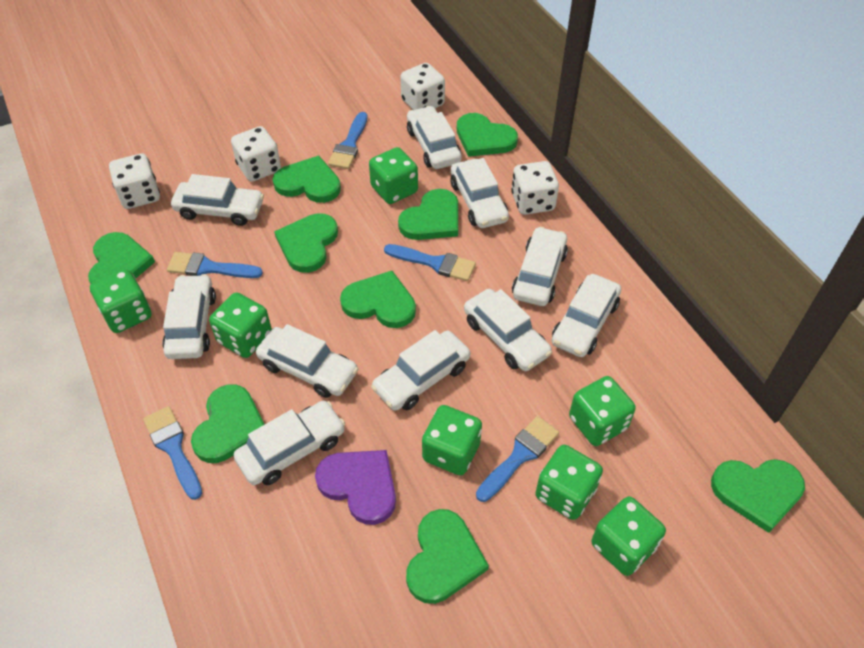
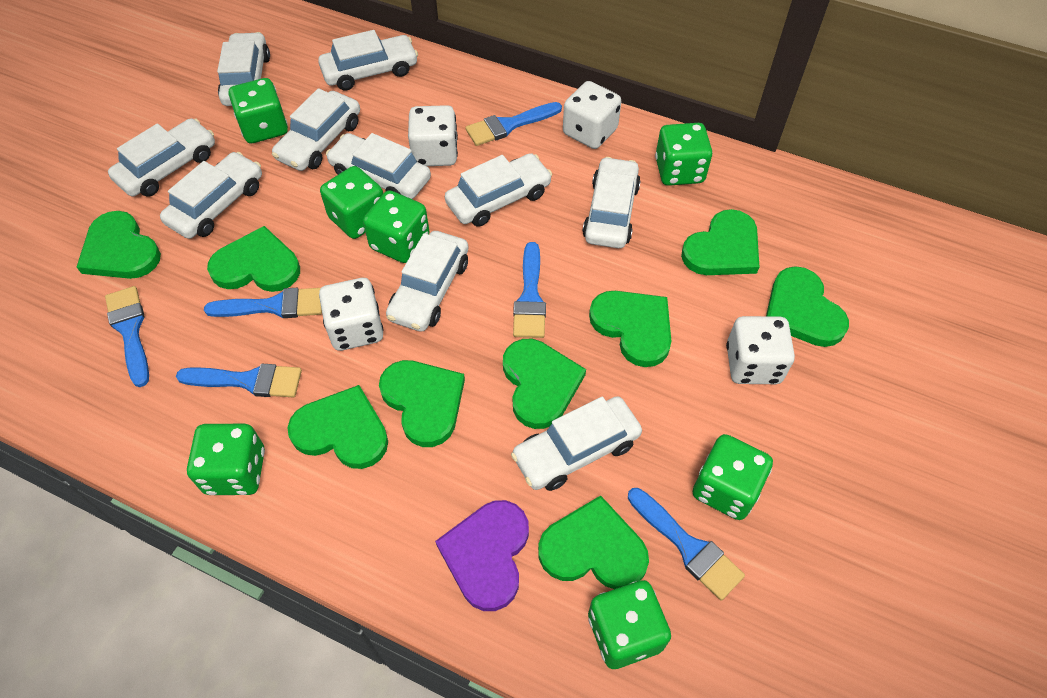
blue brush: 5 -> 6

